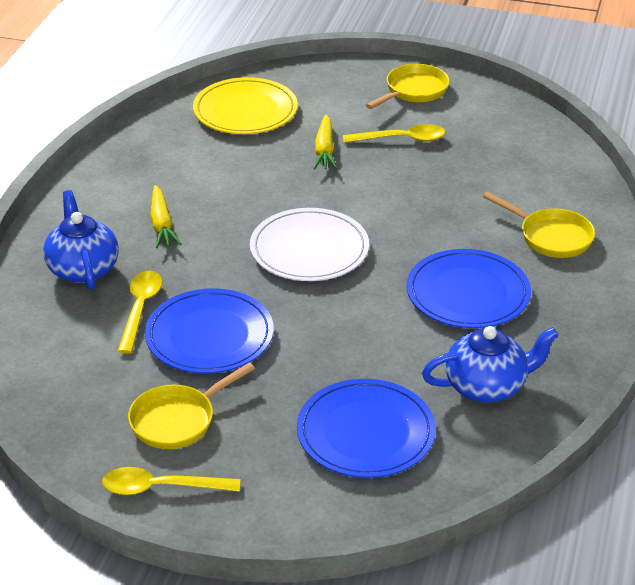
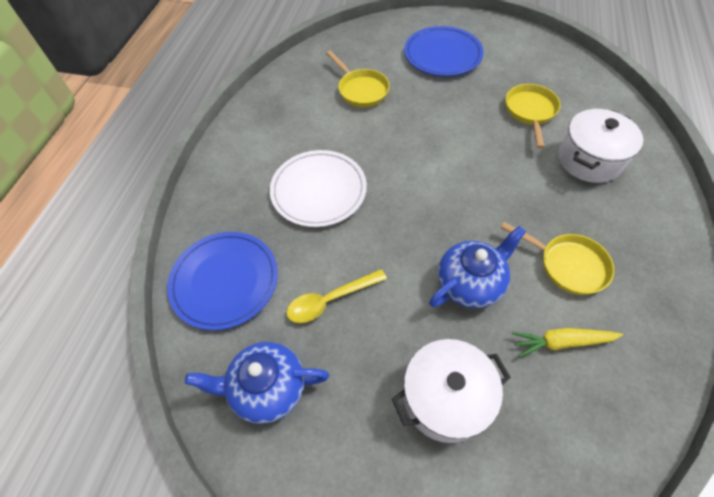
blue plate: 3 -> 2
white pot: 0 -> 2
yellow carrot: 2 -> 1
yellow plate: 1 -> 0
yellow spoon: 3 -> 1

